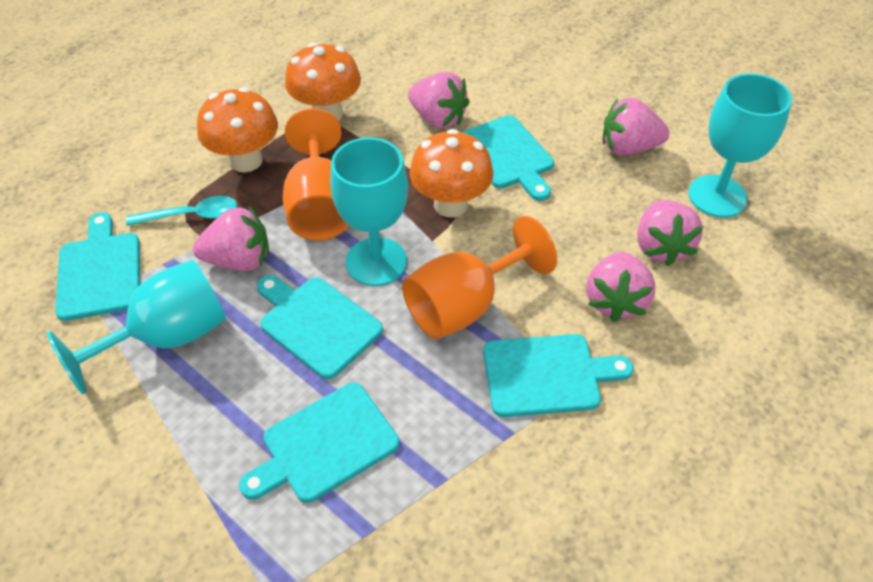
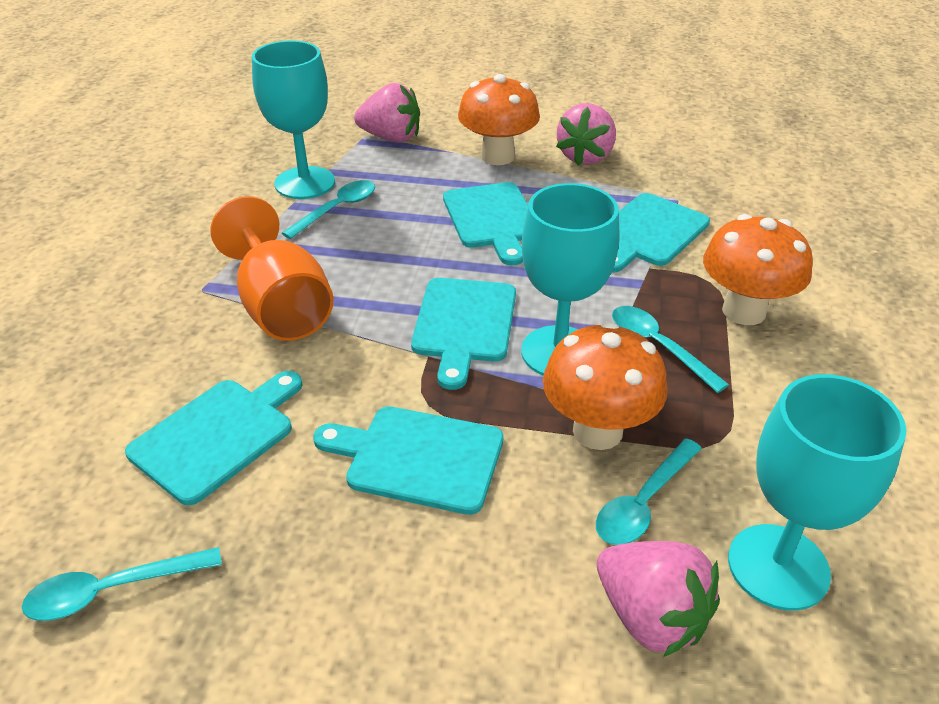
orange goblet: 2 -> 1
pink strawberry: 5 -> 3
turquoise spoon: 1 -> 4

